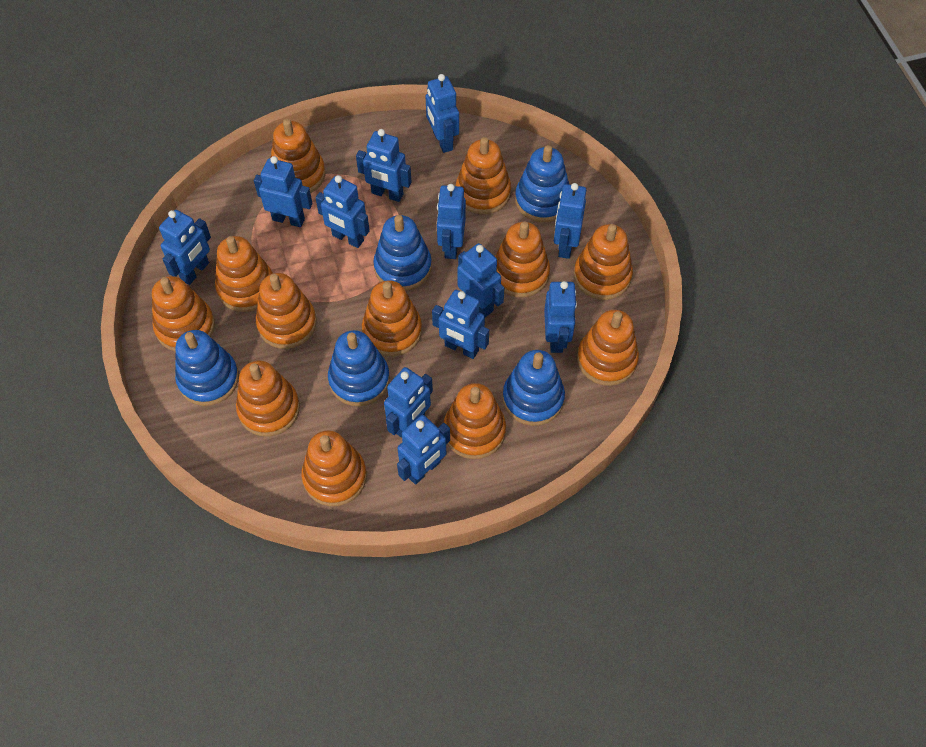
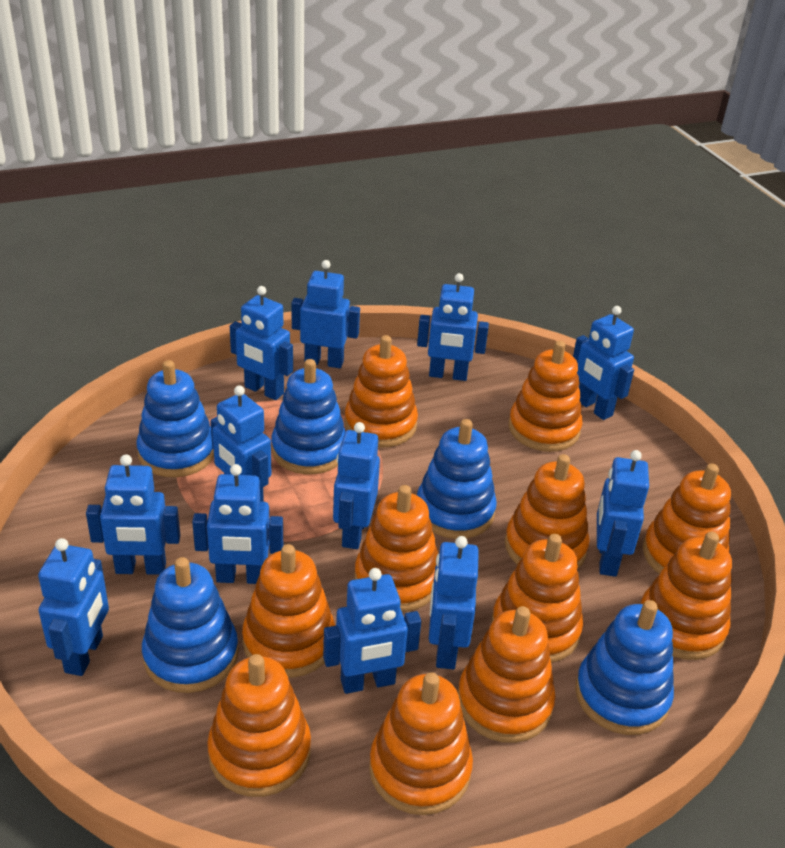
orange stacking toy: 12 -> 11

